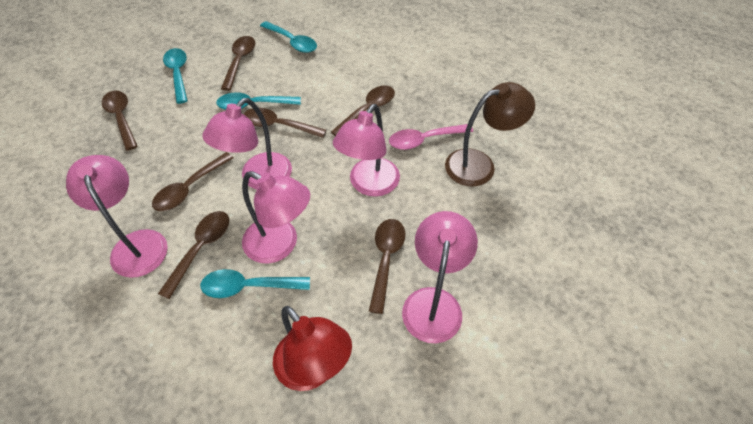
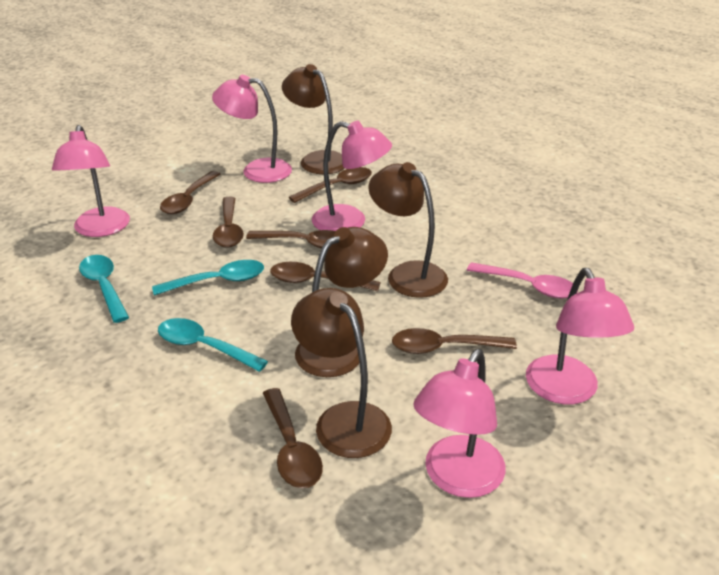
brown lamp: 1 -> 4
red lamp: 1 -> 0
turquoise spoon: 4 -> 3

